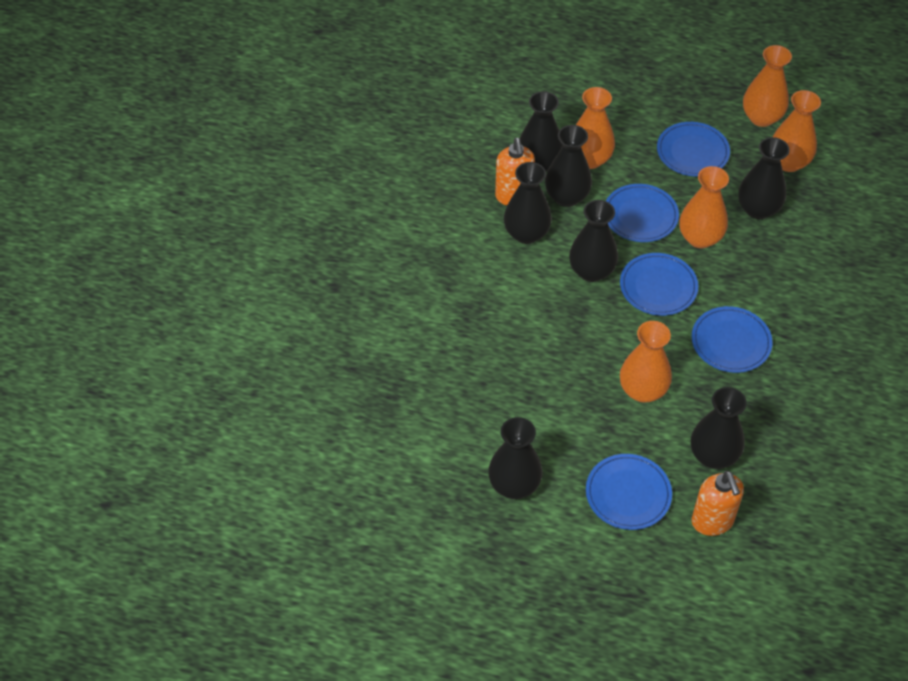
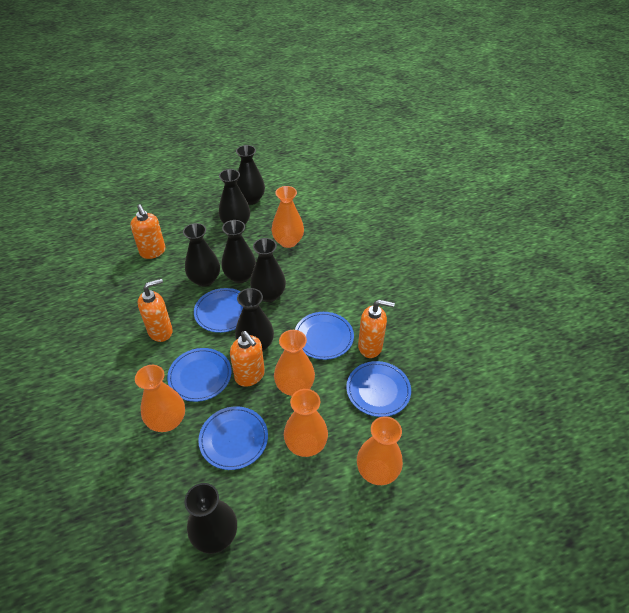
orange soap dispenser: 2 -> 4

